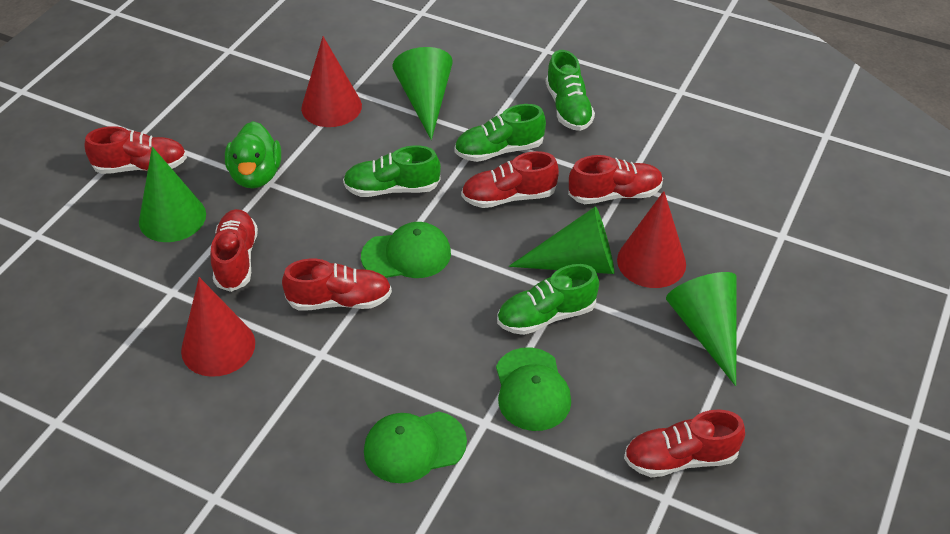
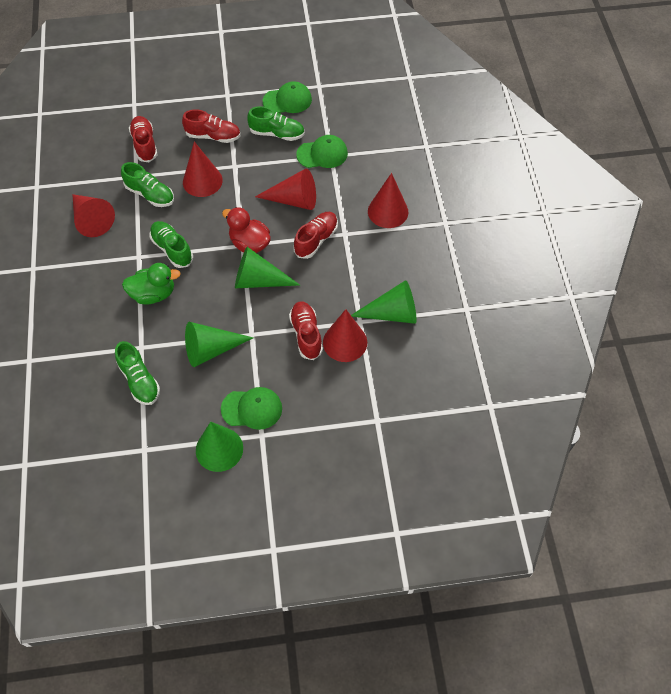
red cone: 3 -> 5
red duck: 0 -> 1
red shoe: 6 -> 4

